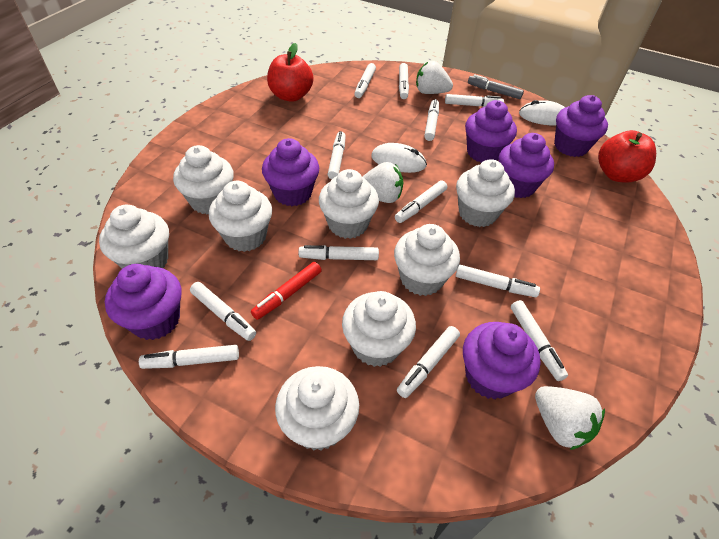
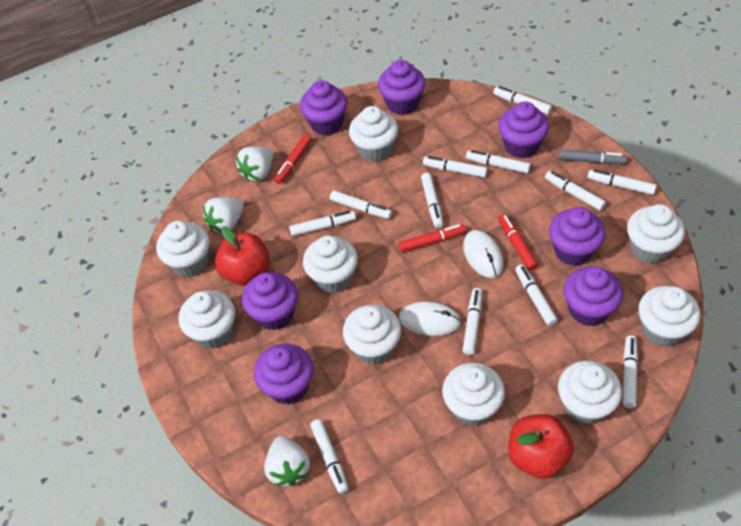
purple cupcake: 6 -> 7
red marker: 1 -> 3
white cupcake: 8 -> 9

